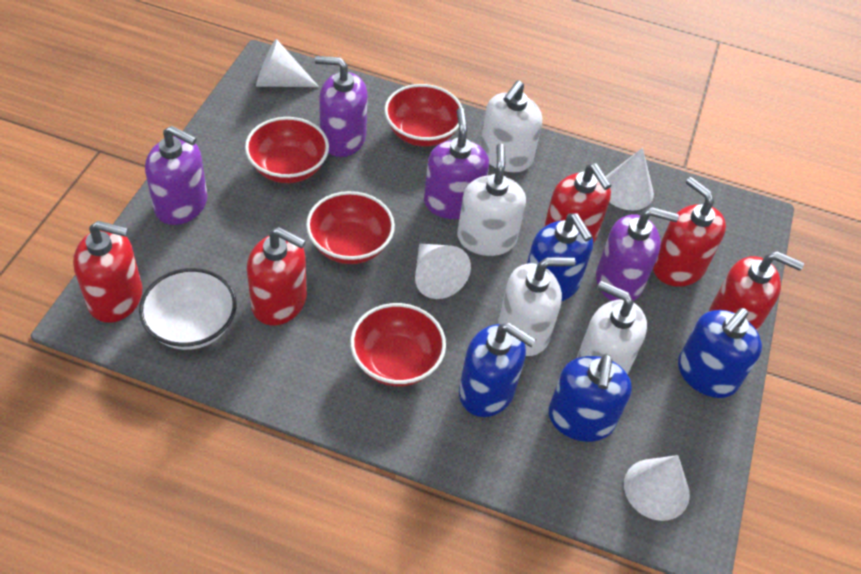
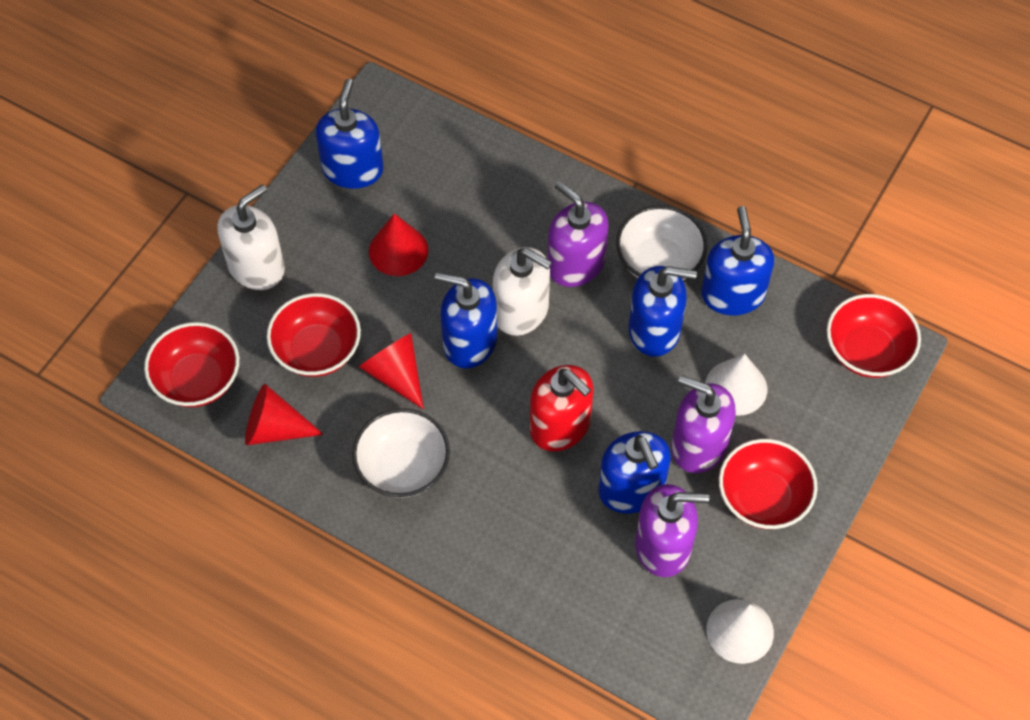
blue soap dispenser: 4 -> 5
purple soap dispenser: 4 -> 3
red cone: 0 -> 3
red soap dispenser: 5 -> 1
white bowl: 1 -> 2
white cone: 4 -> 2
white soap dispenser: 4 -> 2

